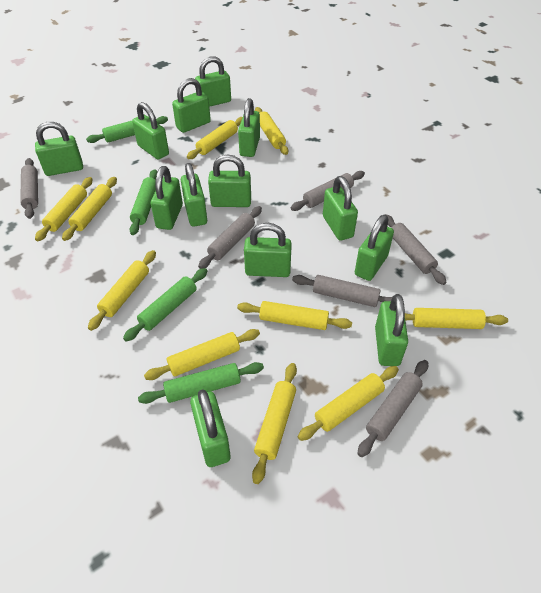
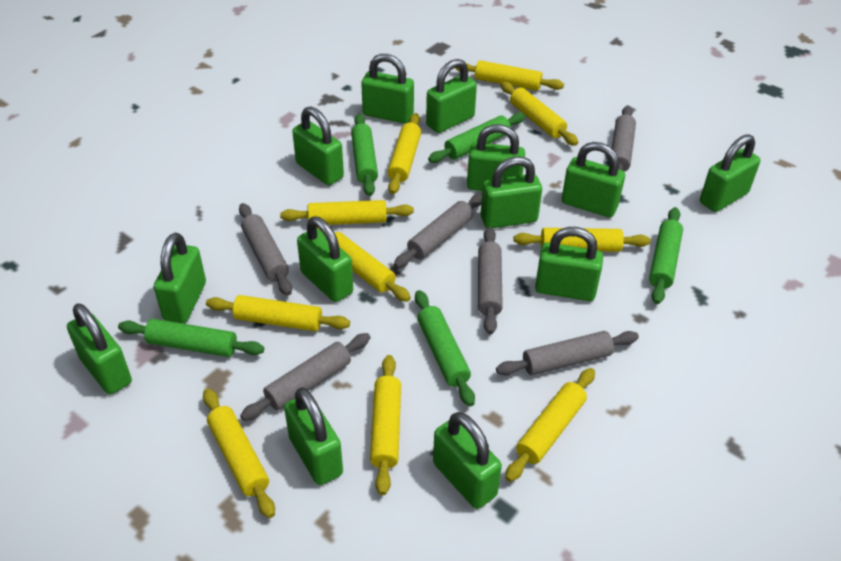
green rolling pin: 4 -> 5

